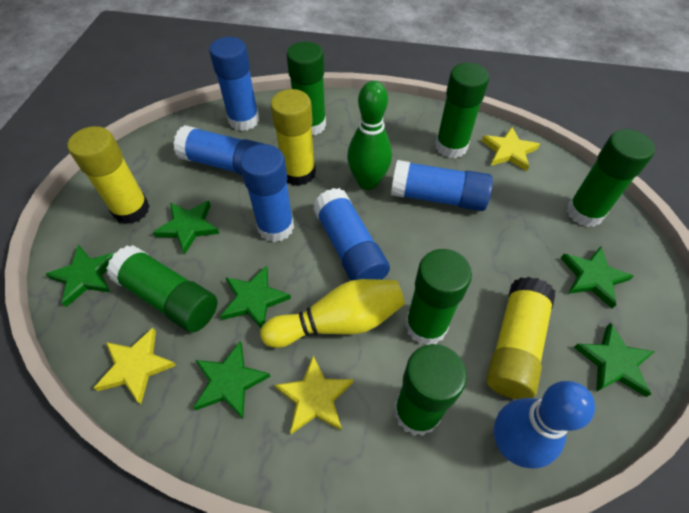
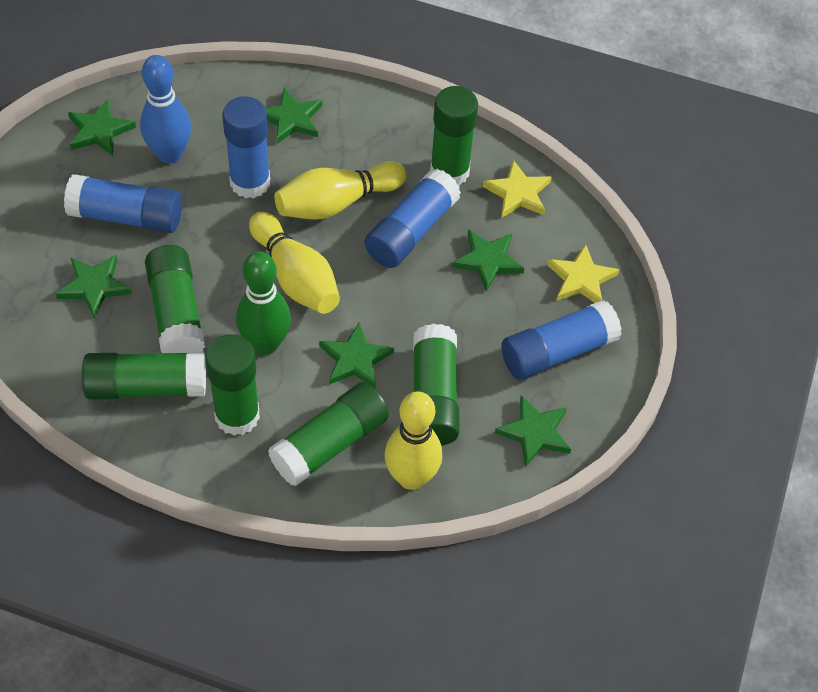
blue glue stick: 5 -> 4
yellow bowling pin: 1 -> 3
yellow glue stick: 3 -> 0
yellow star: 3 -> 2

